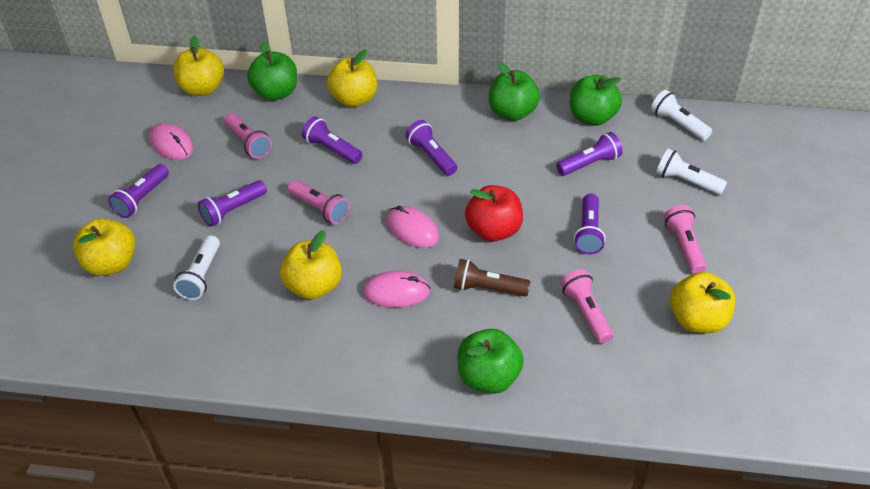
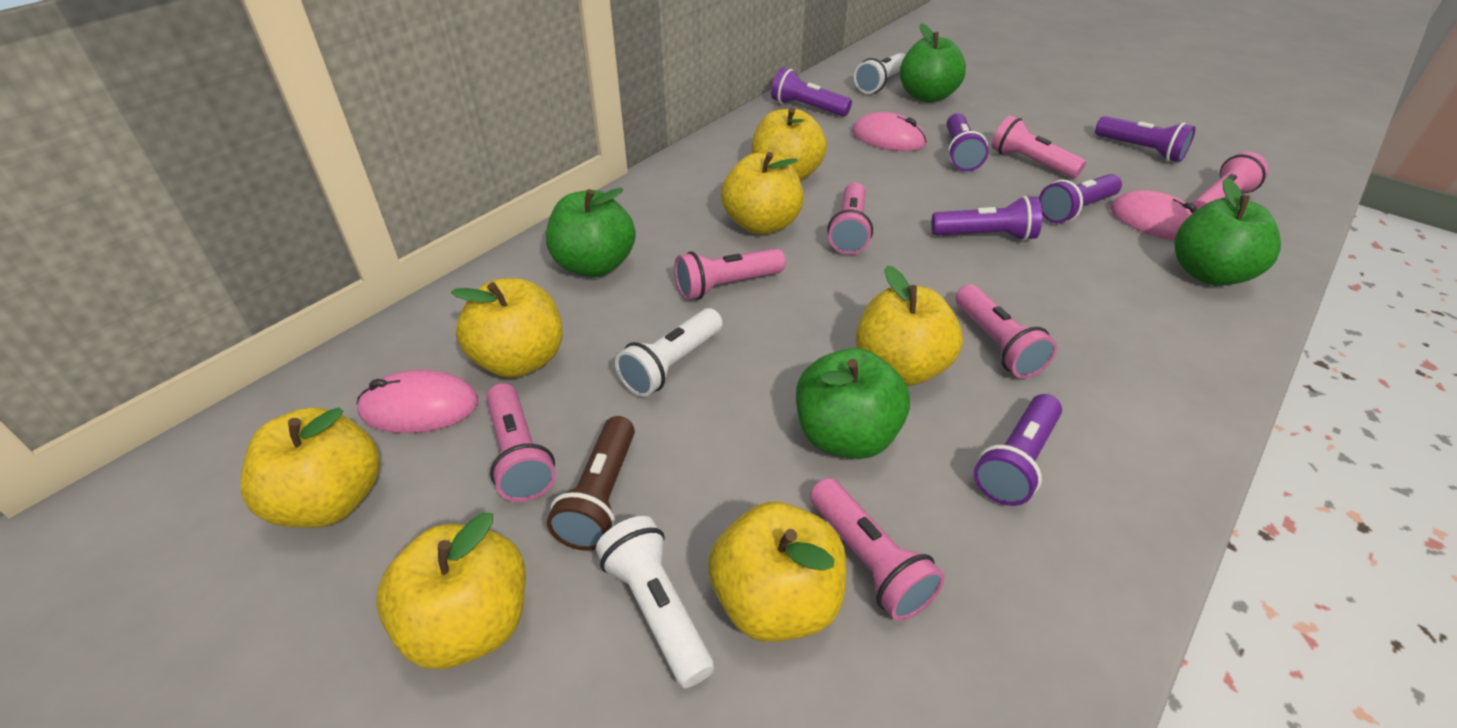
pink flashlight: 4 -> 7
red apple: 1 -> 0
yellow apple: 5 -> 7

